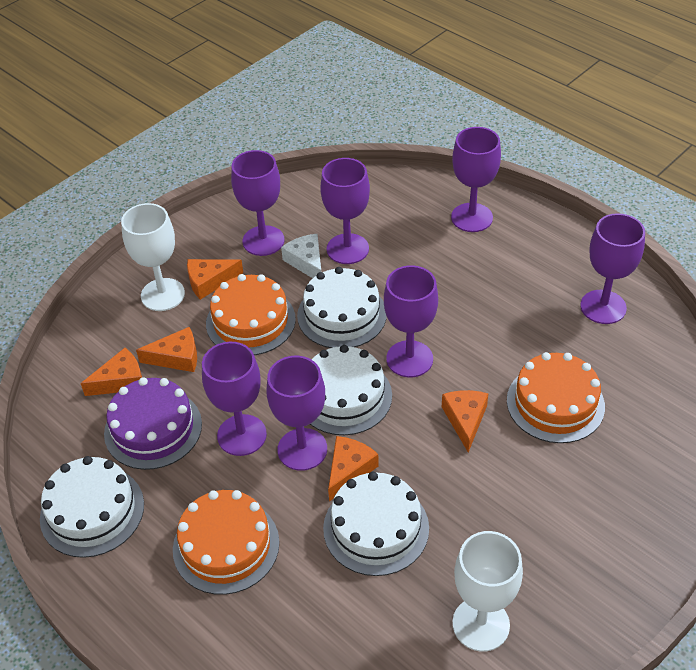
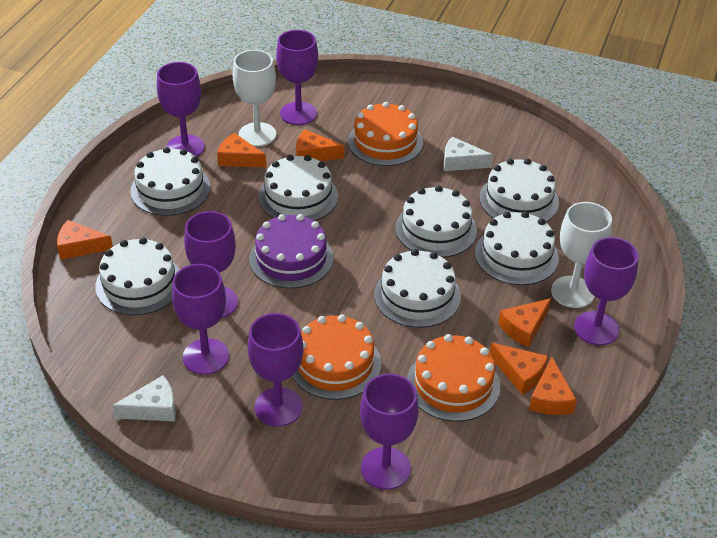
orange cheese: 5 -> 6
white cake: 4 -> 7
white cheese: 1 -> 2

